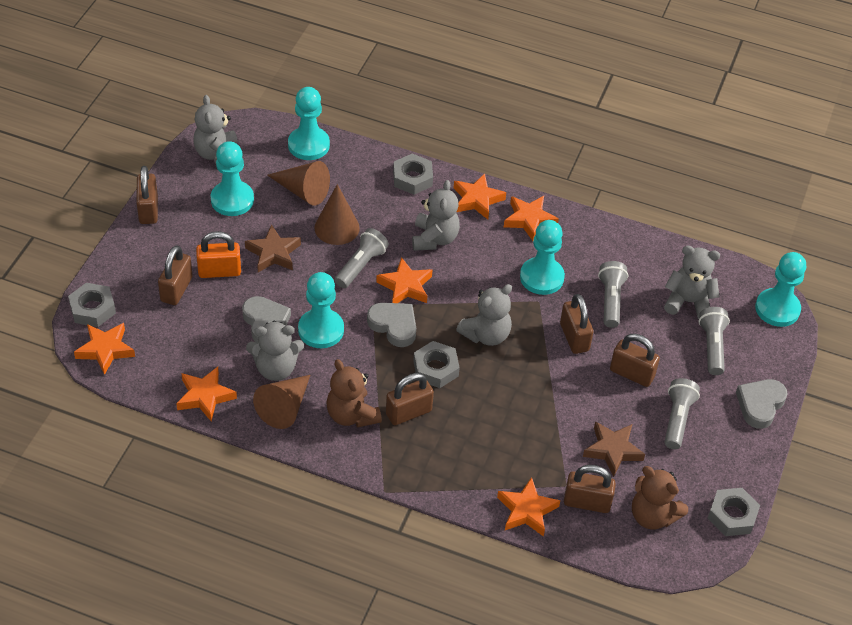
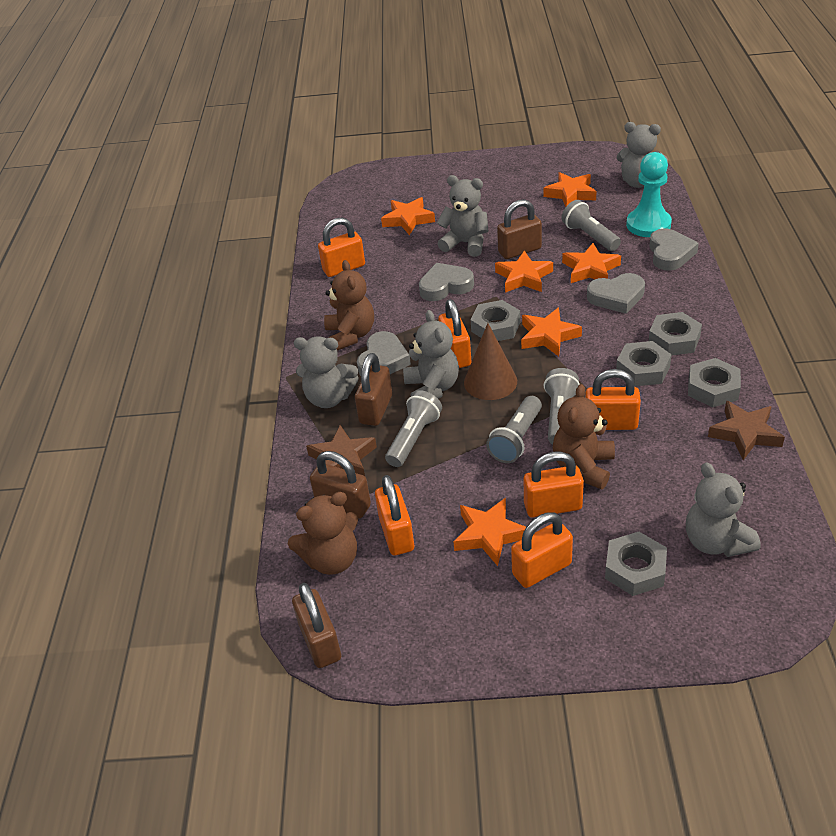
brown cone: 3 -> 1
brown padlock: 6 -> 4
brown teddy bear: 2 -> 3
grey heart: 3 -> 4
grey nut: 4 -> 5
orange padlock: 1 -> 6
turquoise pawn: 5 -> 1

